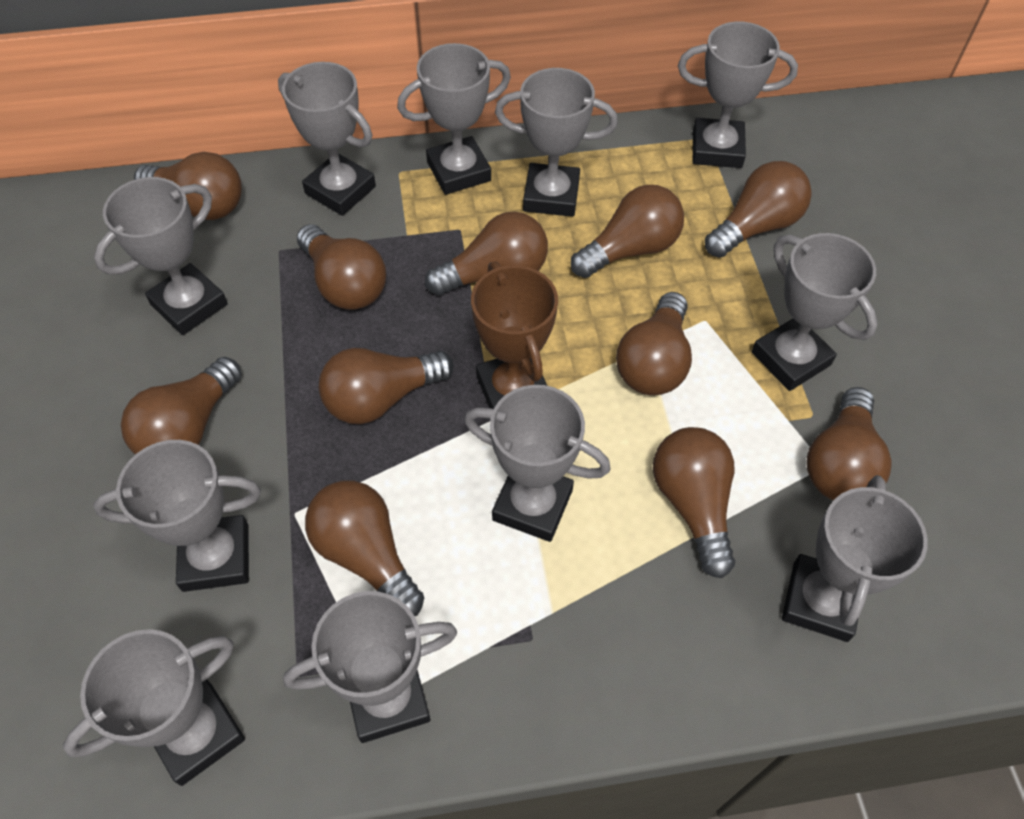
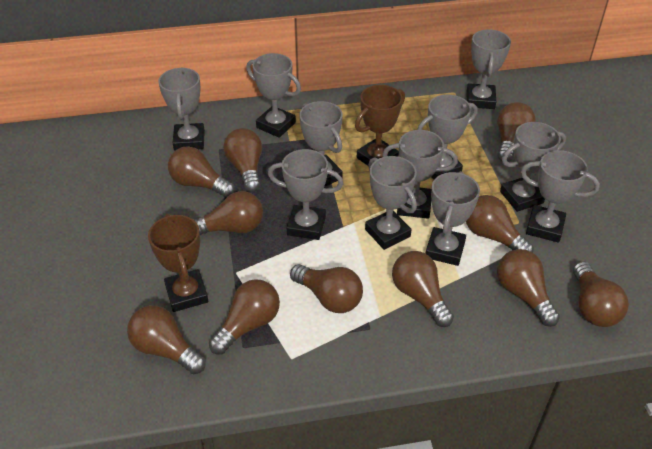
brown trophy: 1 -> 2

